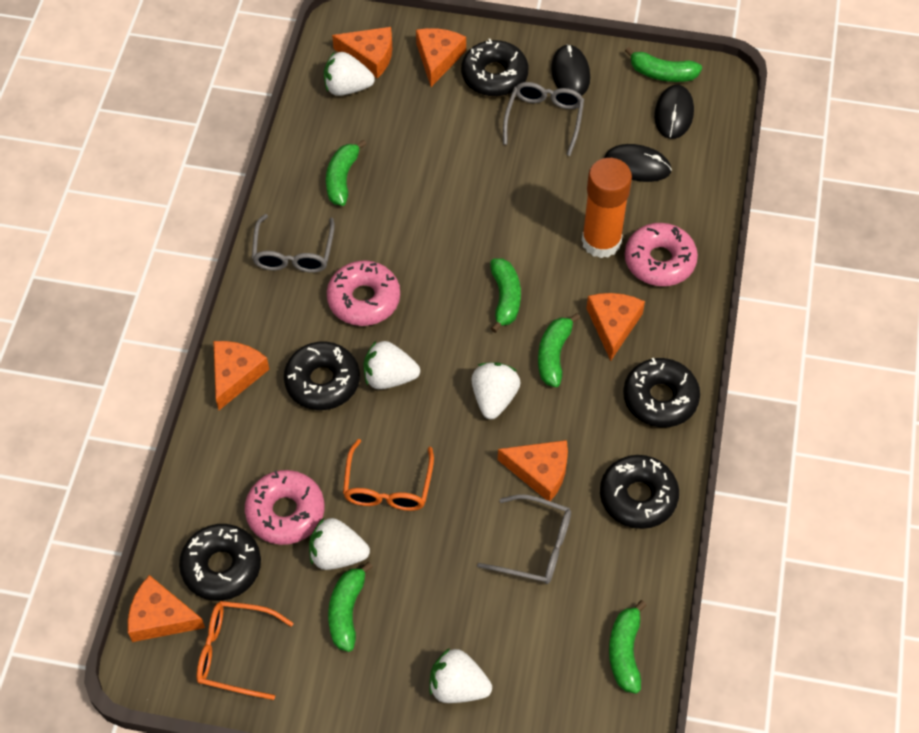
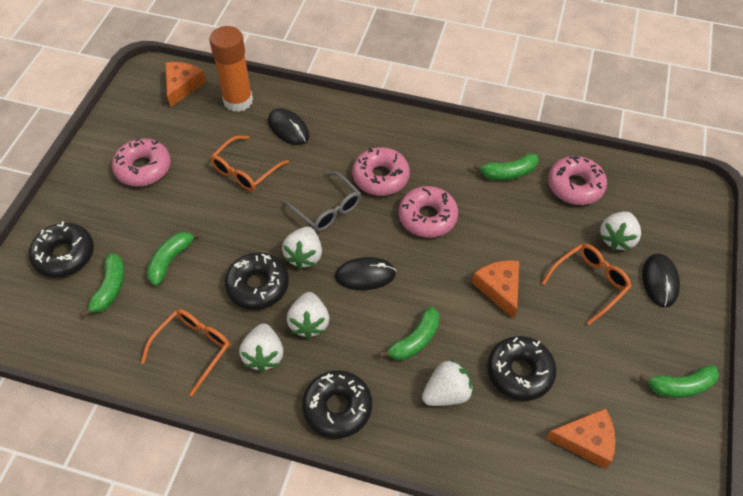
black donut: 5 -> 4
green banana: 6 -> 5
grey glasses: 3 -> 1
orange cheese: 6 -> 3
orange glasses: 2 -> 3
pink donut: 3 -> 4

